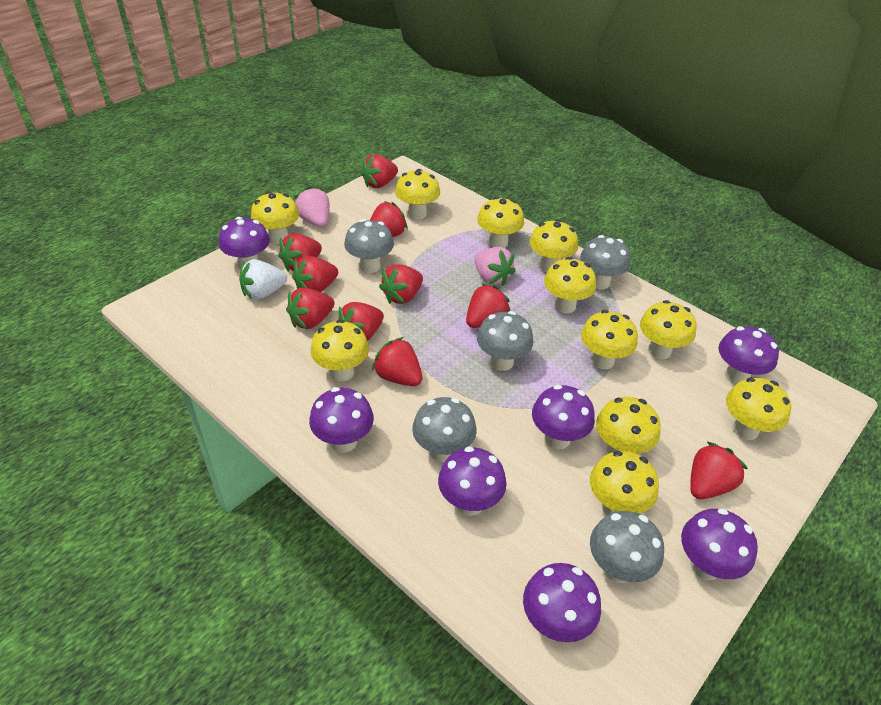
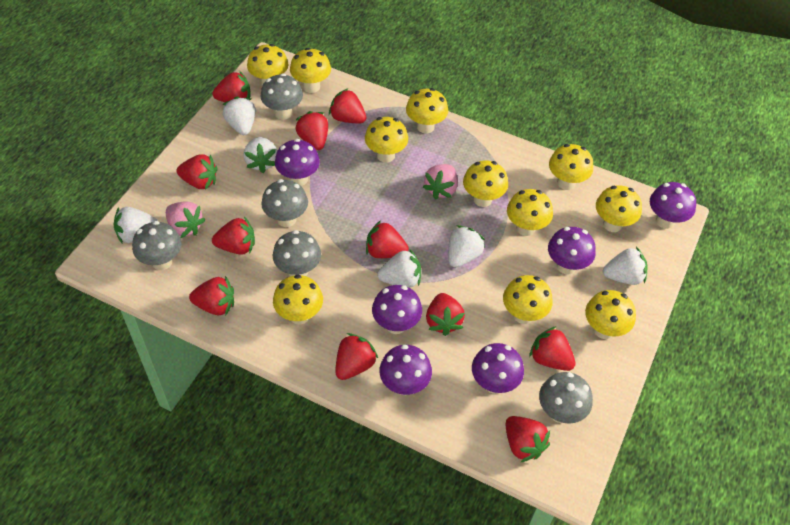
purple mushroom: 7 -> 6
red strawberry: 10 -> 11
white strawberry: 1 -> 6

